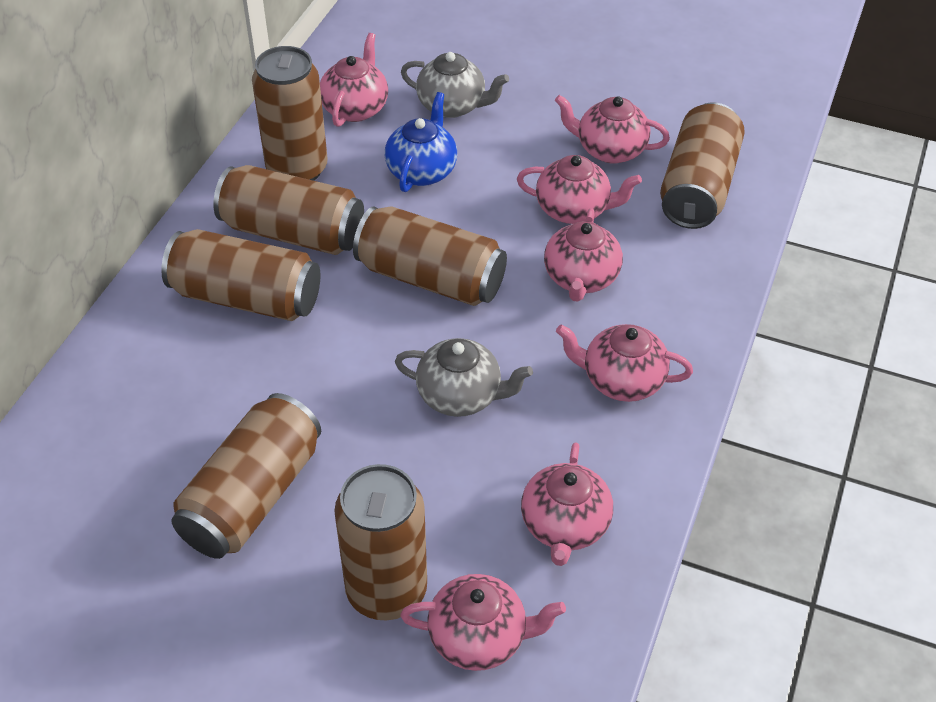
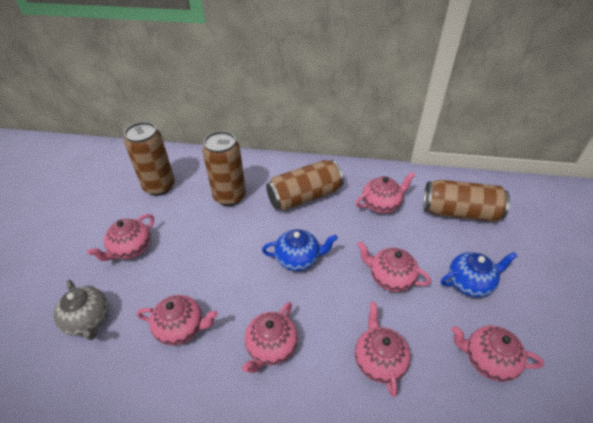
blue teapot: 1 -> 2
brown can: 7 -> 4
grey teapot: 2 -> 1

